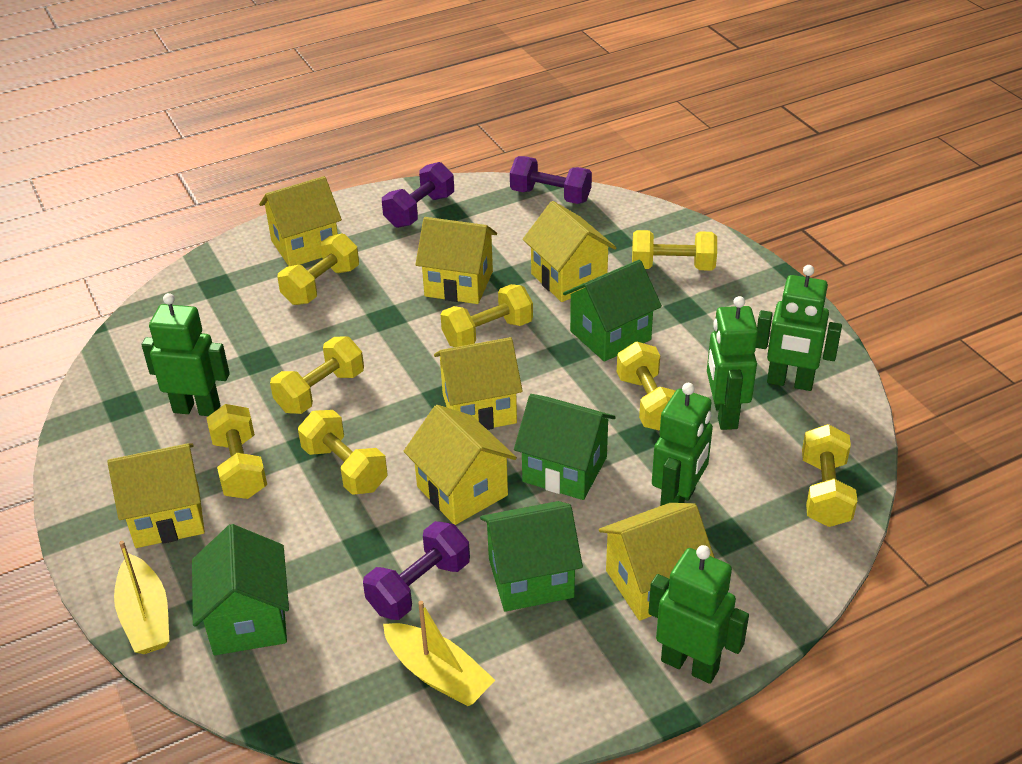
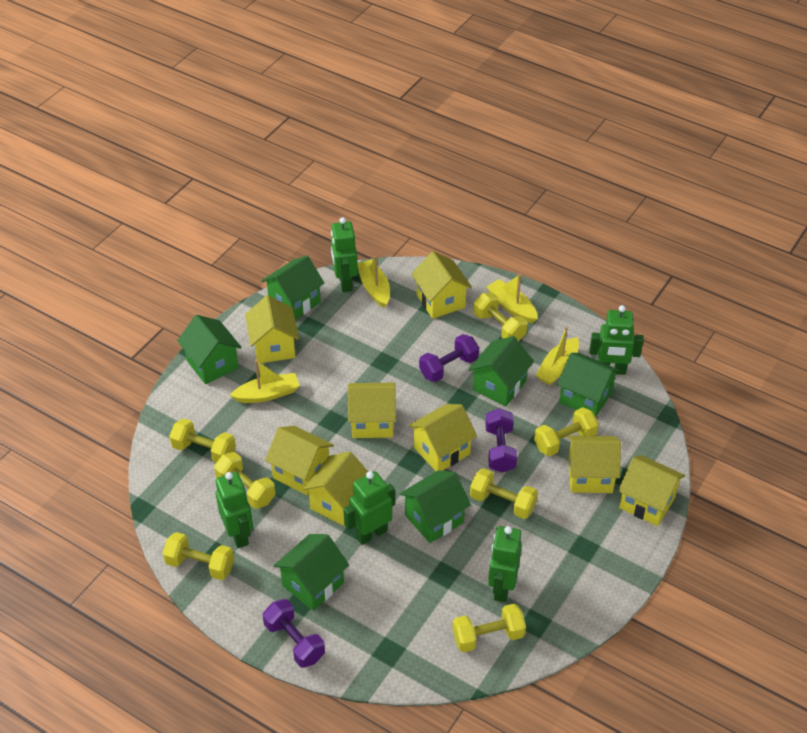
green house: 4 -> 6
yellow boat: 2 -> 4
yellow dumbbell: 8 -> 7
yellow house: 7 -> 8

